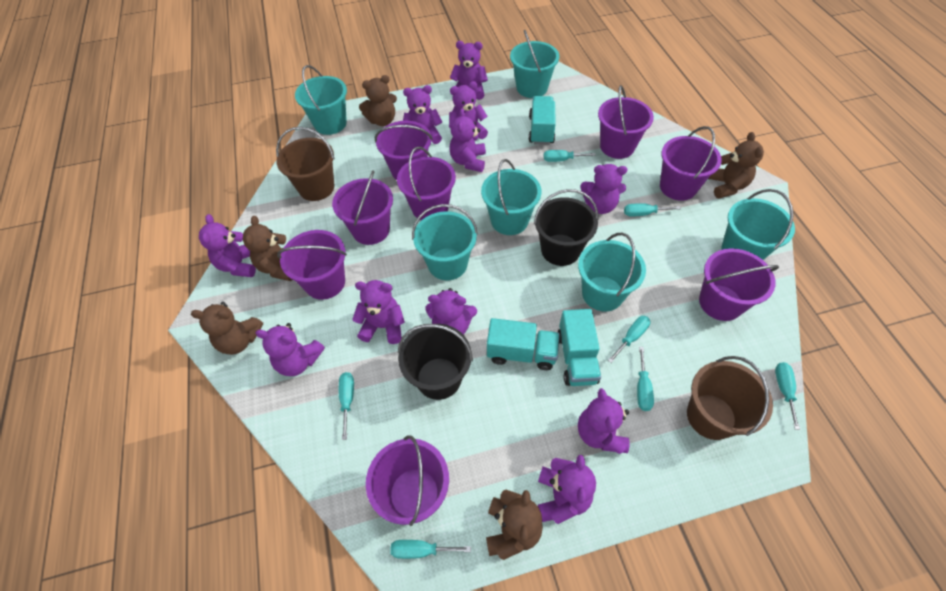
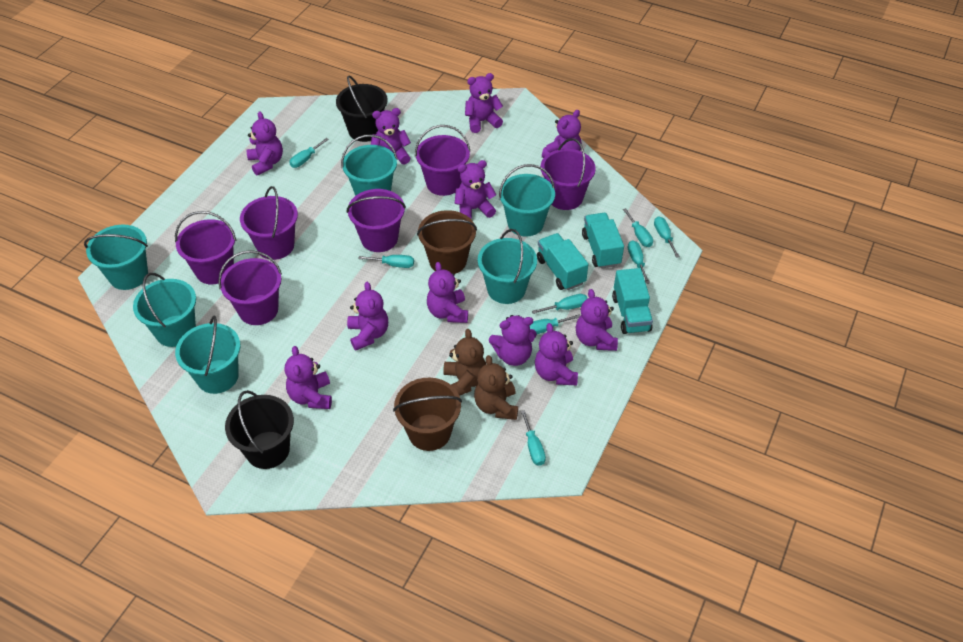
brown teddy bear: 5 -> 2
purple bucket: 8 -> 6
turquoise screwdriver: 7 -> 8

